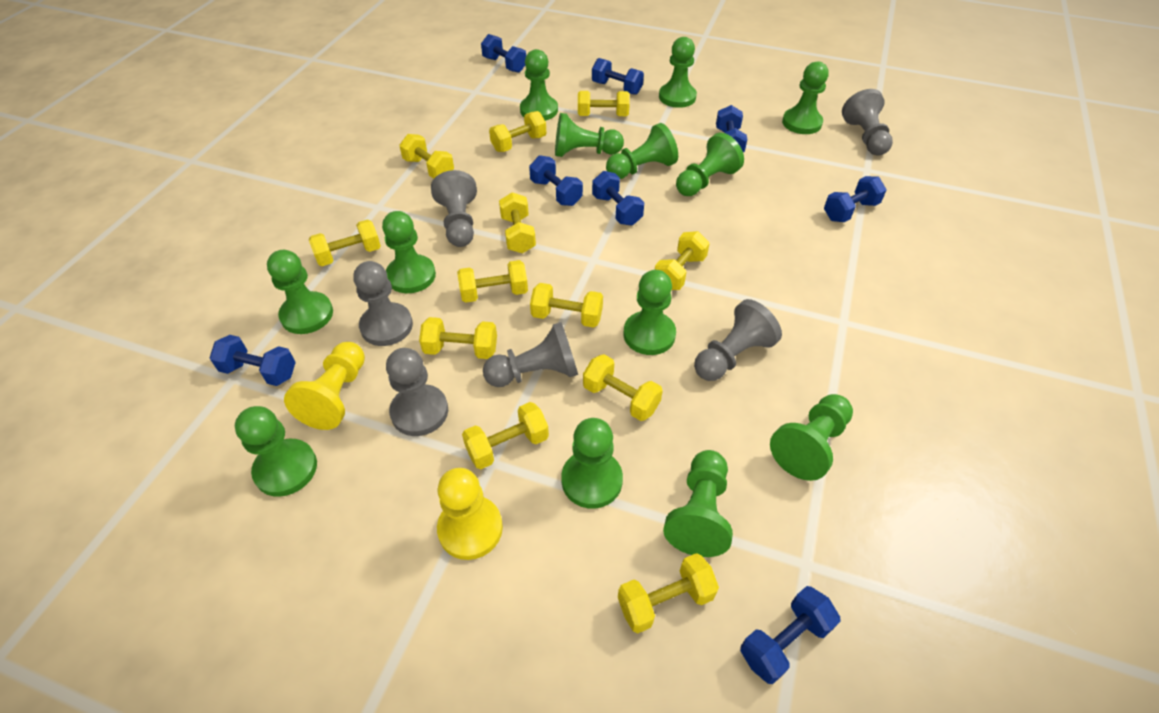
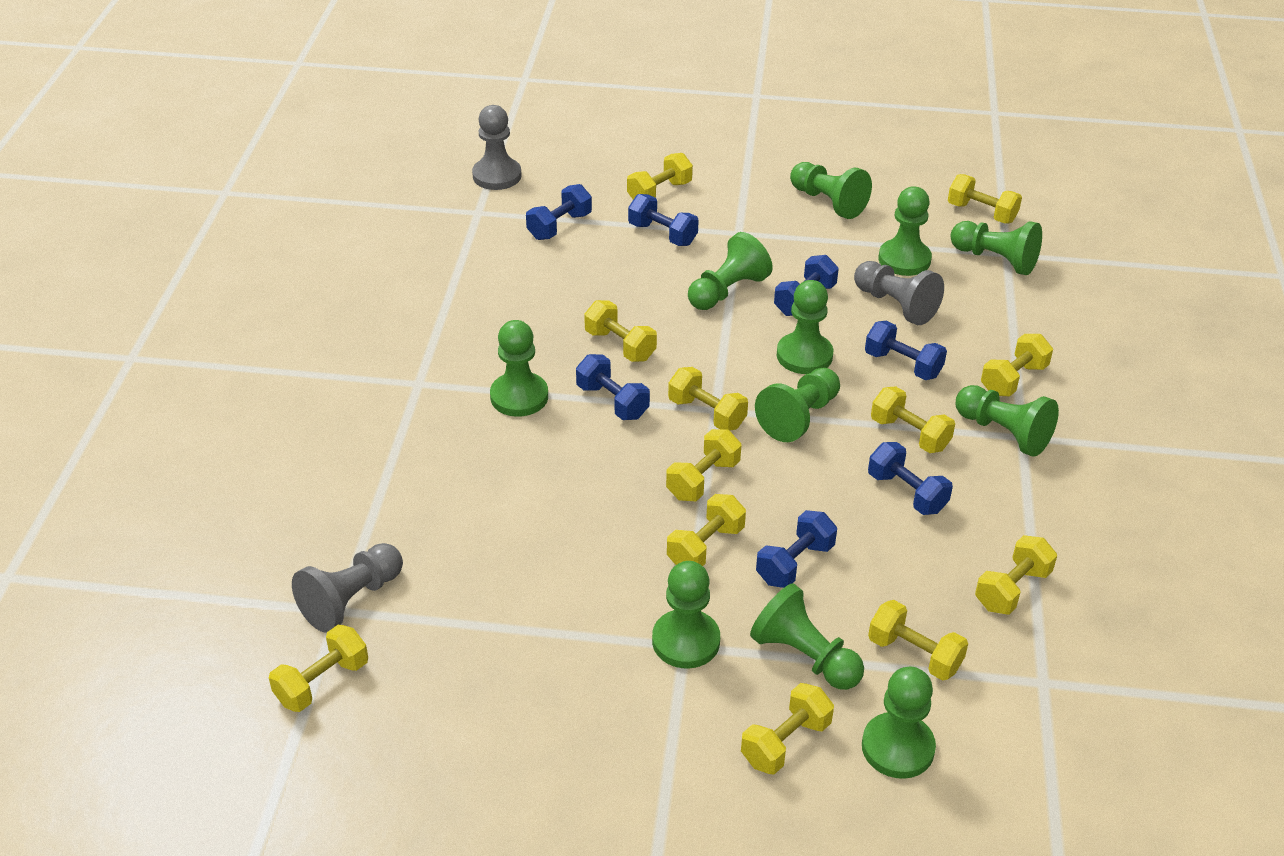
blue dumbbell: 8 -> 7
green pawn: 13 -> 11
grey pawn: 6 -> 3
yellow pawn: 2 -> 0

